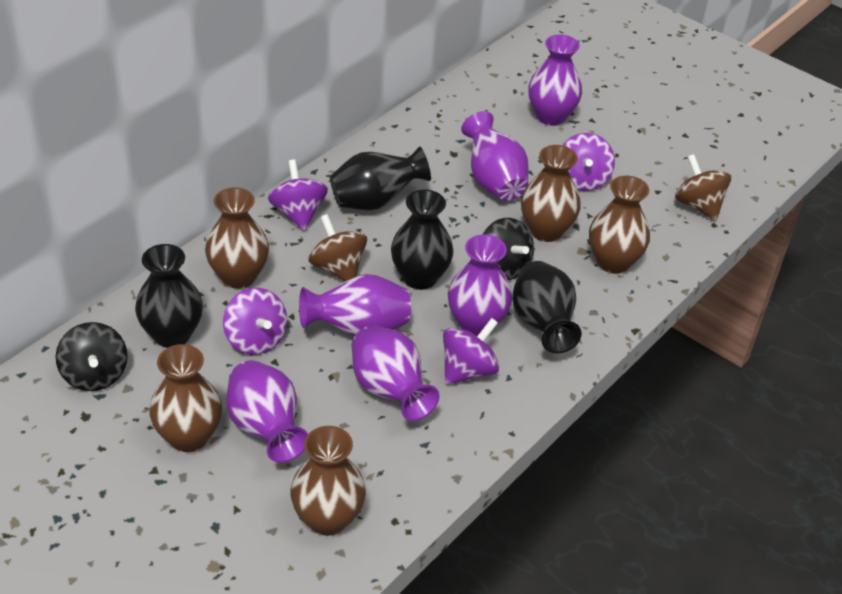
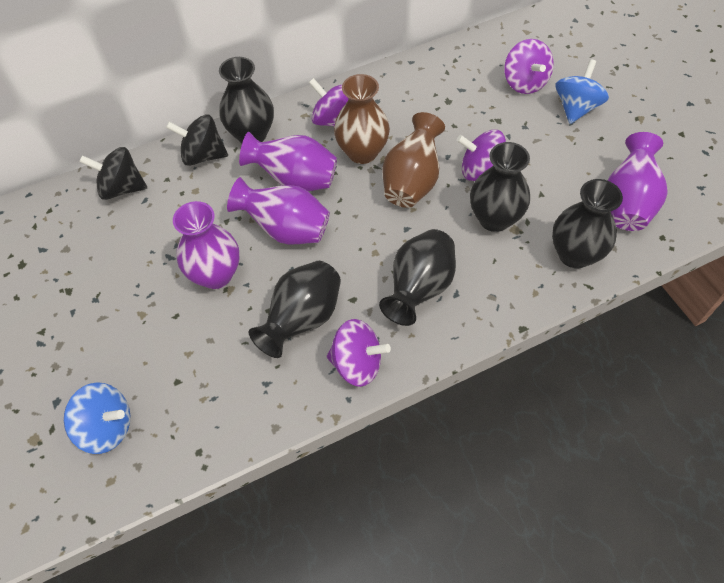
black vase: 4 -> 5
blue spinning top: 0 -> 2
brown spinning top: 2 -> 0
brown vase: 5 -> 2
purple vase: 6 -> 4

